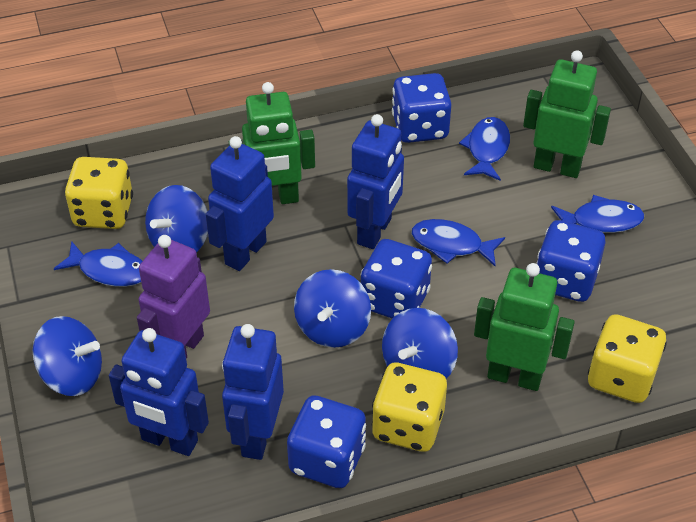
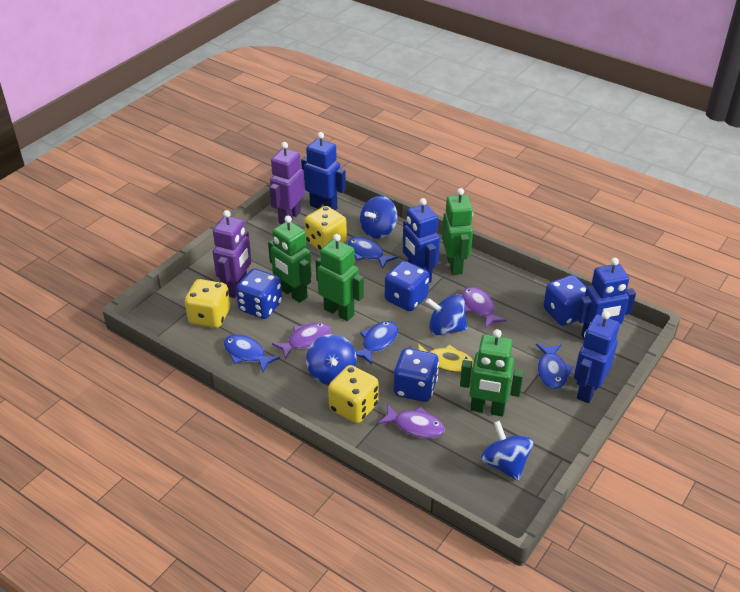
green robot: 3 -> 4
purple fish: 0 -> 3
purple robot: 1 -> 2
yellow fish: 0 -> 1

